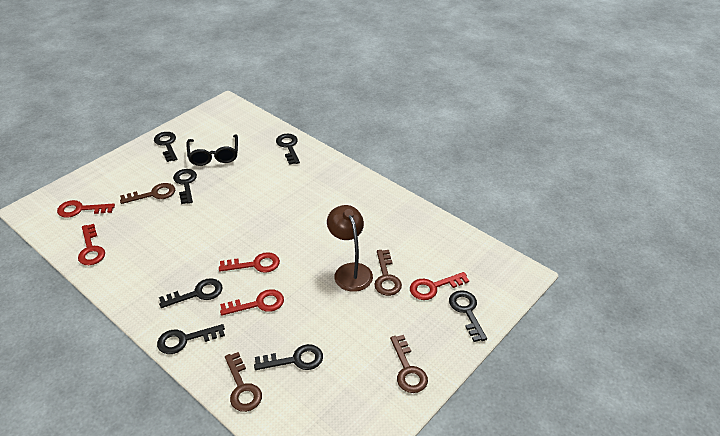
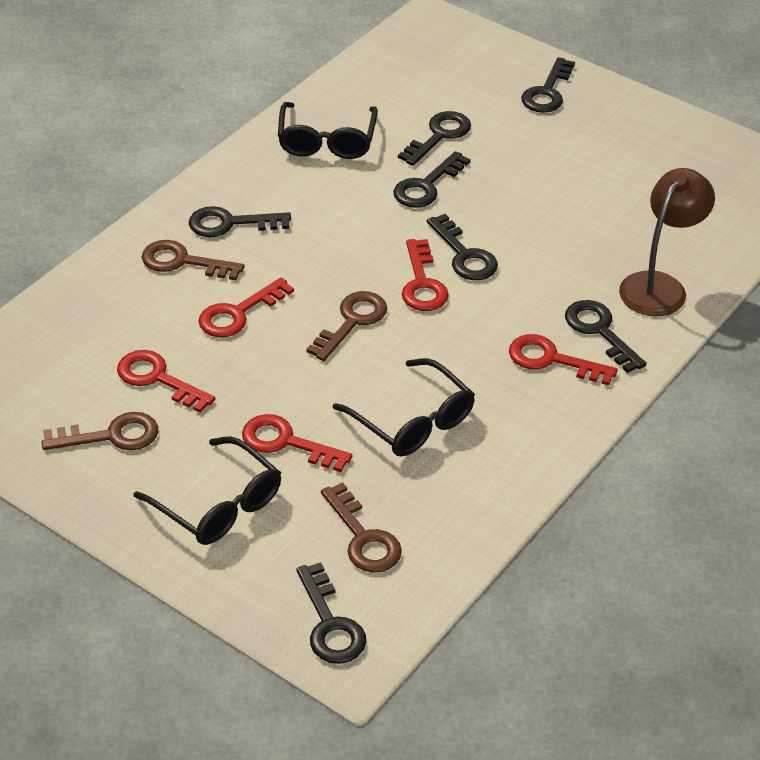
black glasses: 1 -> 3

